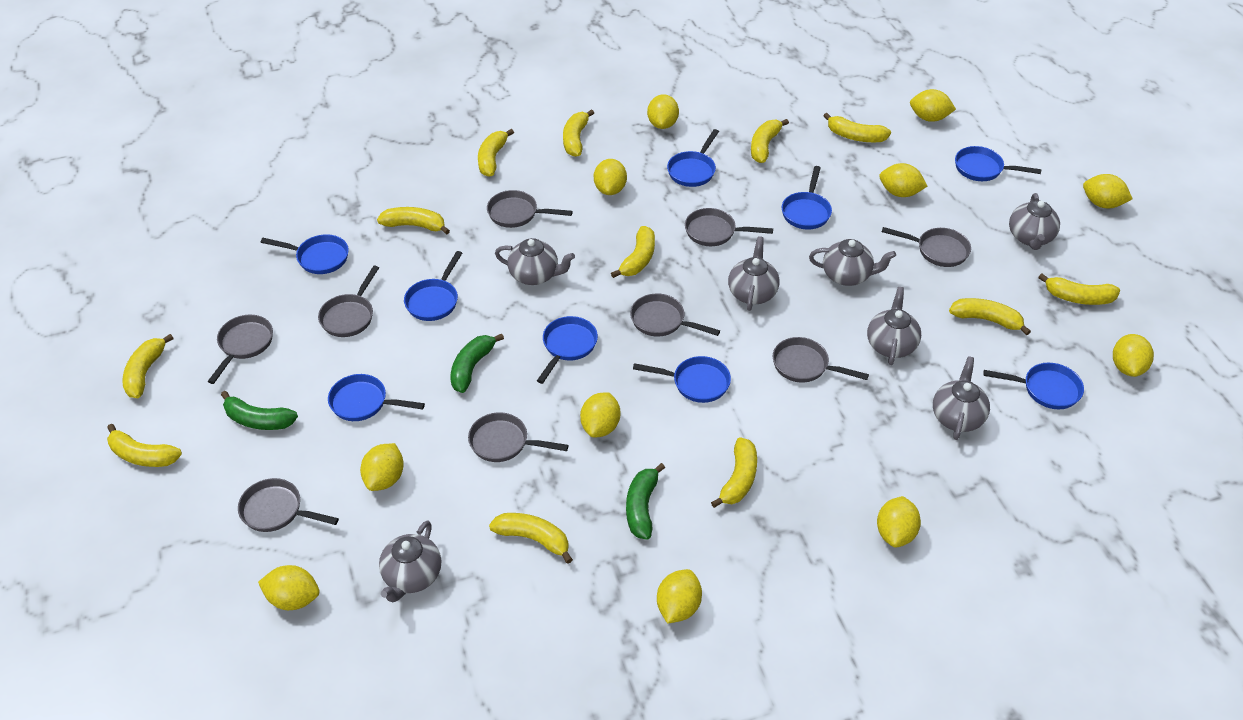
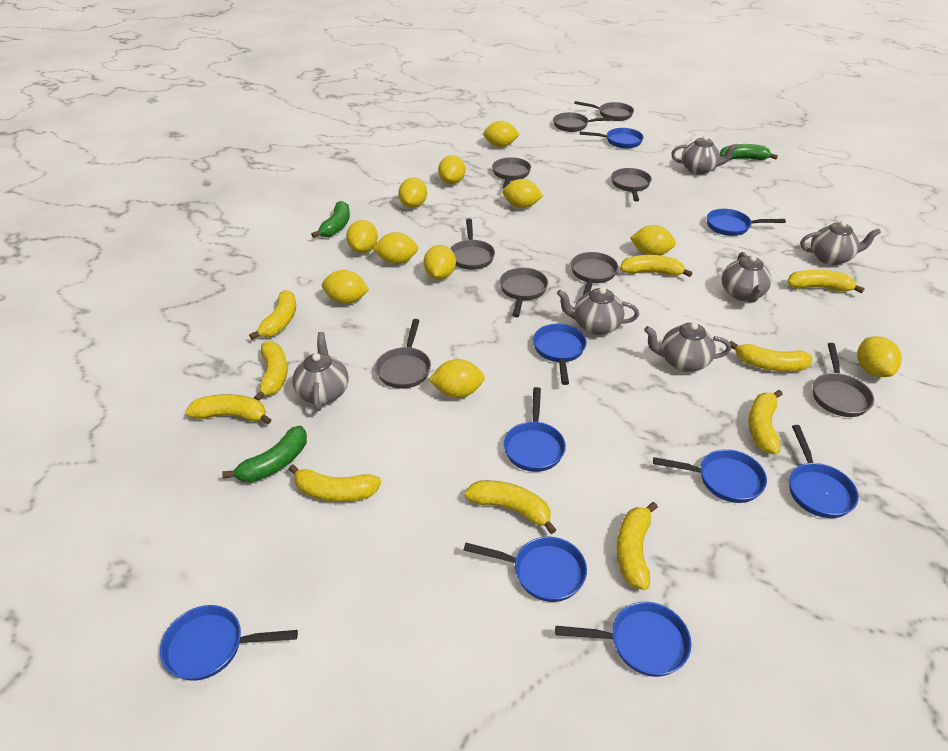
grey teapot: 7 -> 6
yellow banana: 12 -> 10

